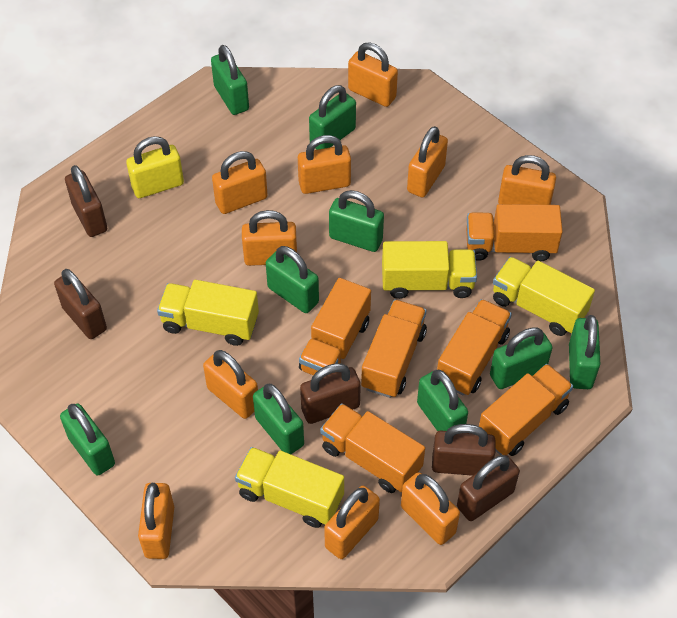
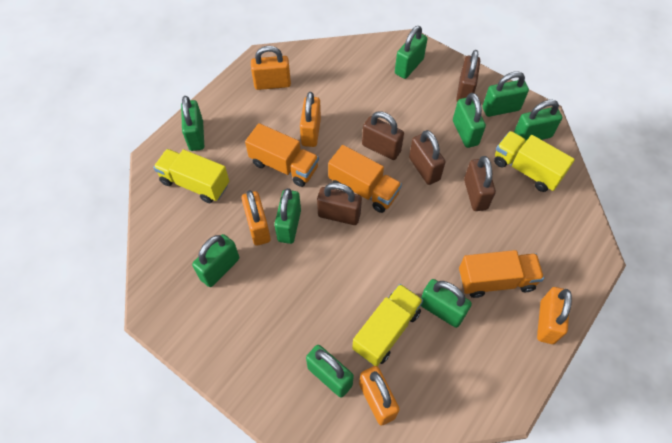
orange padlock: 10 -> 5
orange truck: 6 -> 3
yellow padlock: 1 -> 0
yellow truck: 4 -> 3

